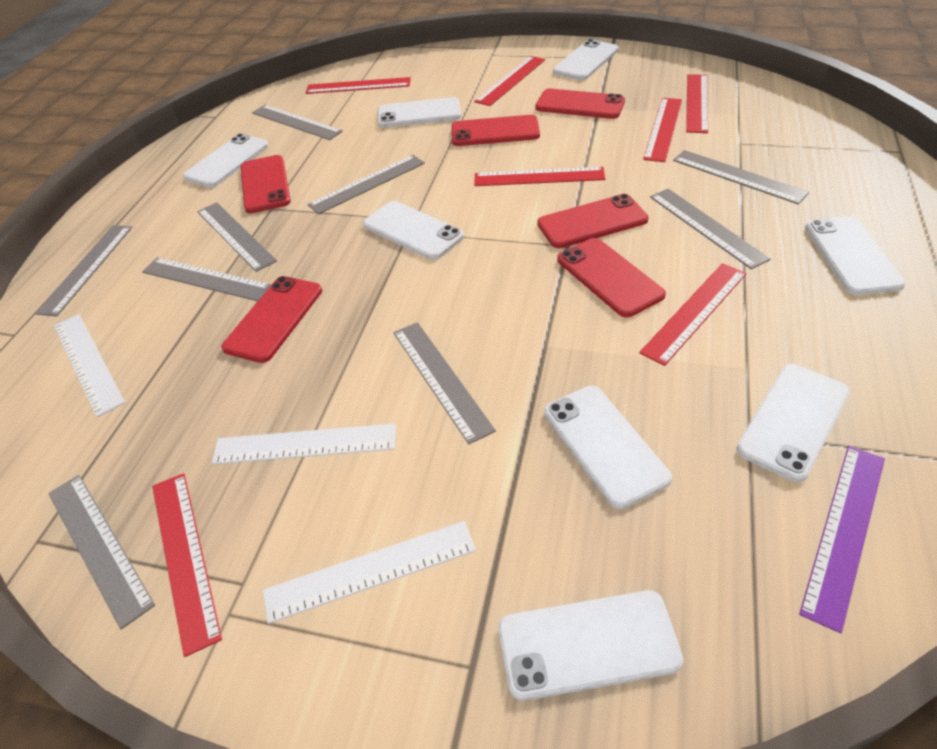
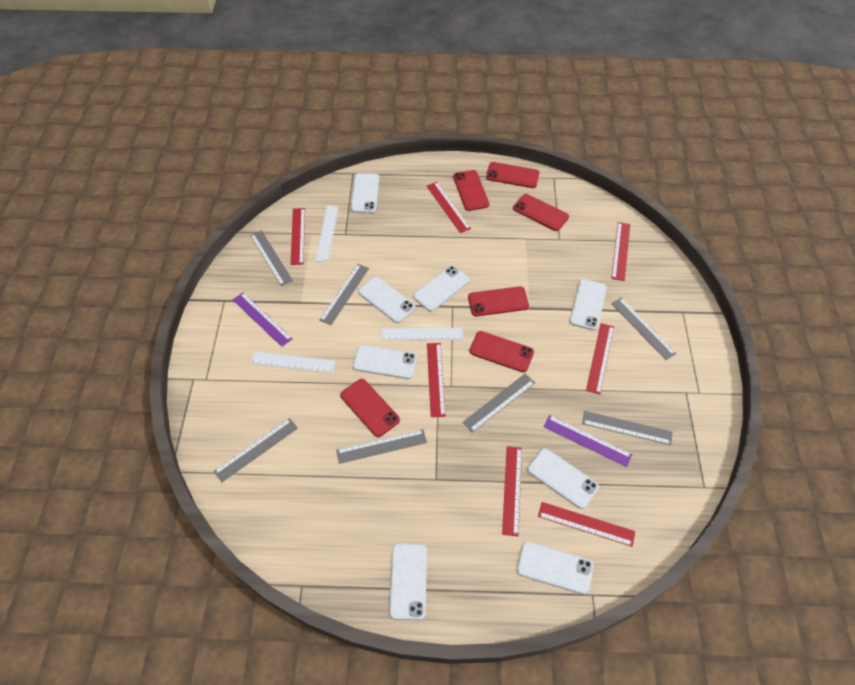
grey ruler: 9 -> 7
purple ruler: 1 -> 2

